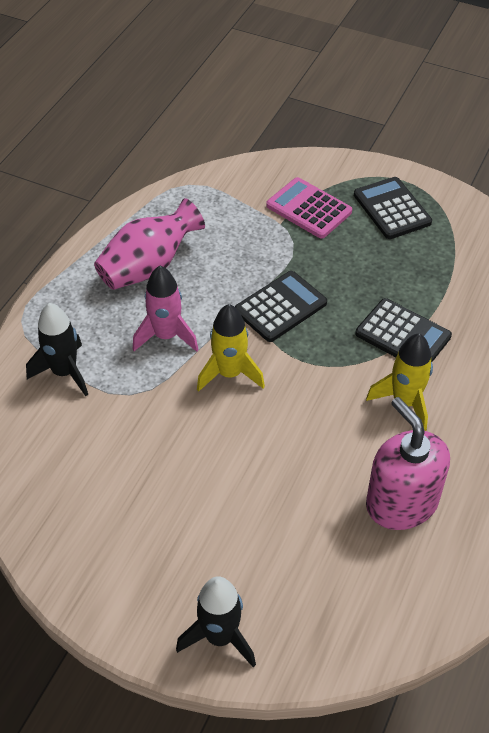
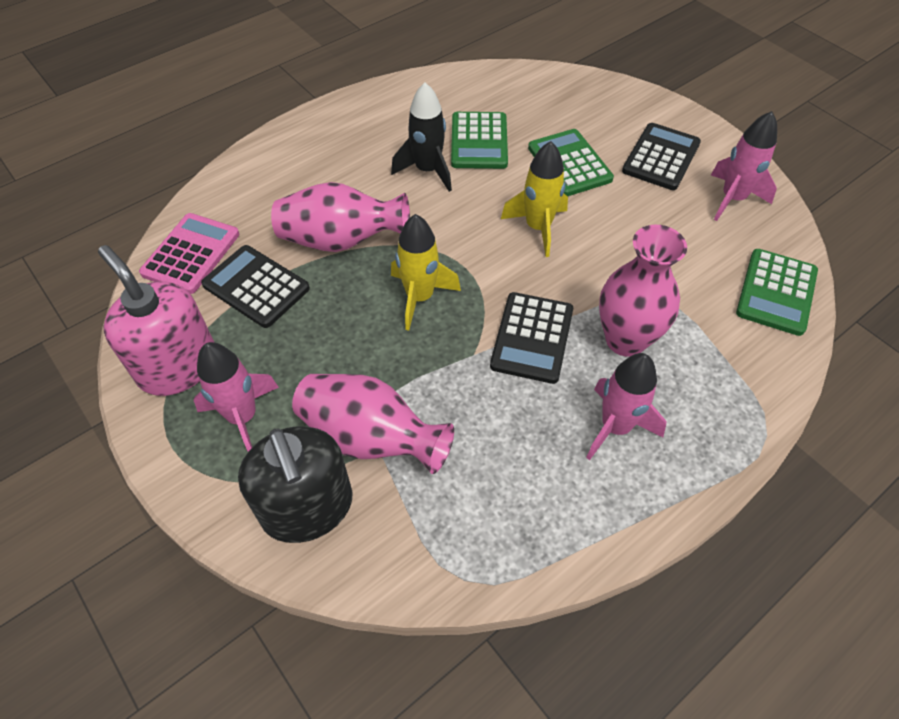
black rocket: 2 -> 1
black soap dispenser: 0 -> 1
green calculator: 0 -> 3
pink rocket: 1 -> 3
pink vase: 1 -> 3

